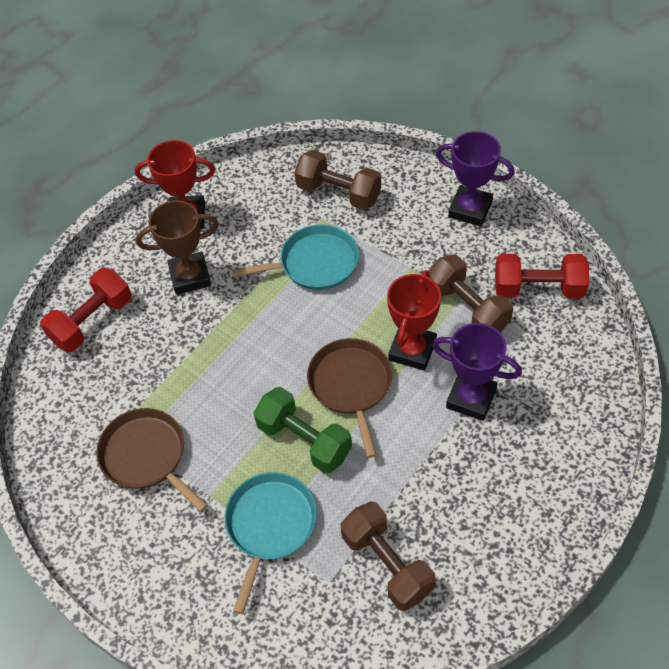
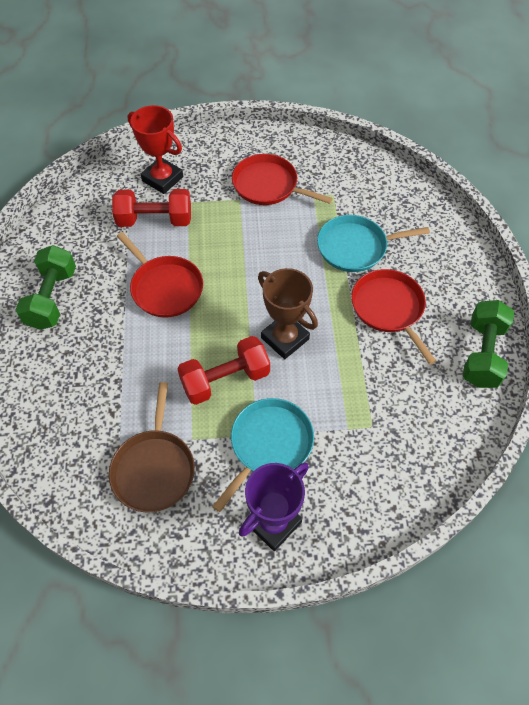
brown dumbbell: 3 -> 0
brown pan: 2 -> 1
green dumbbell: 1 -> 2
purple trophy: 2 -> 1
red pan: 0 -> 3
red trophy: 2 -> 1

